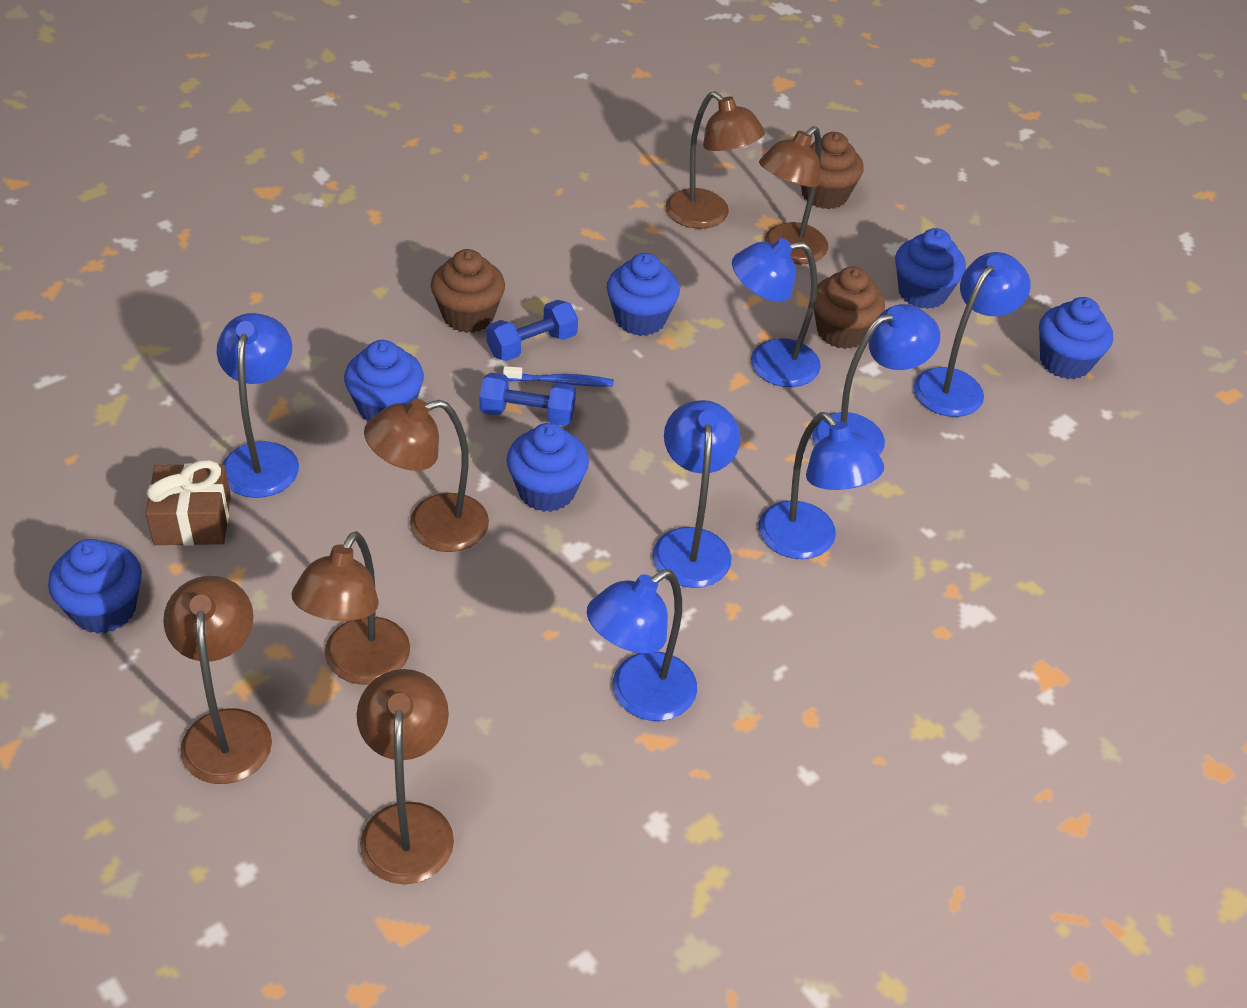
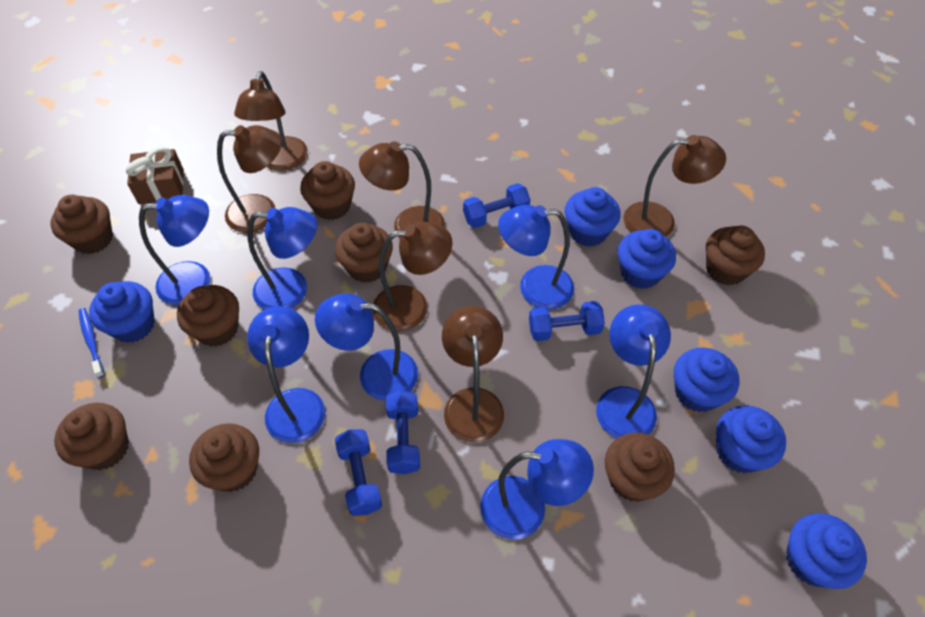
blue dumbbell: 2 -> 4
brown cupcake: 3 -> 8

